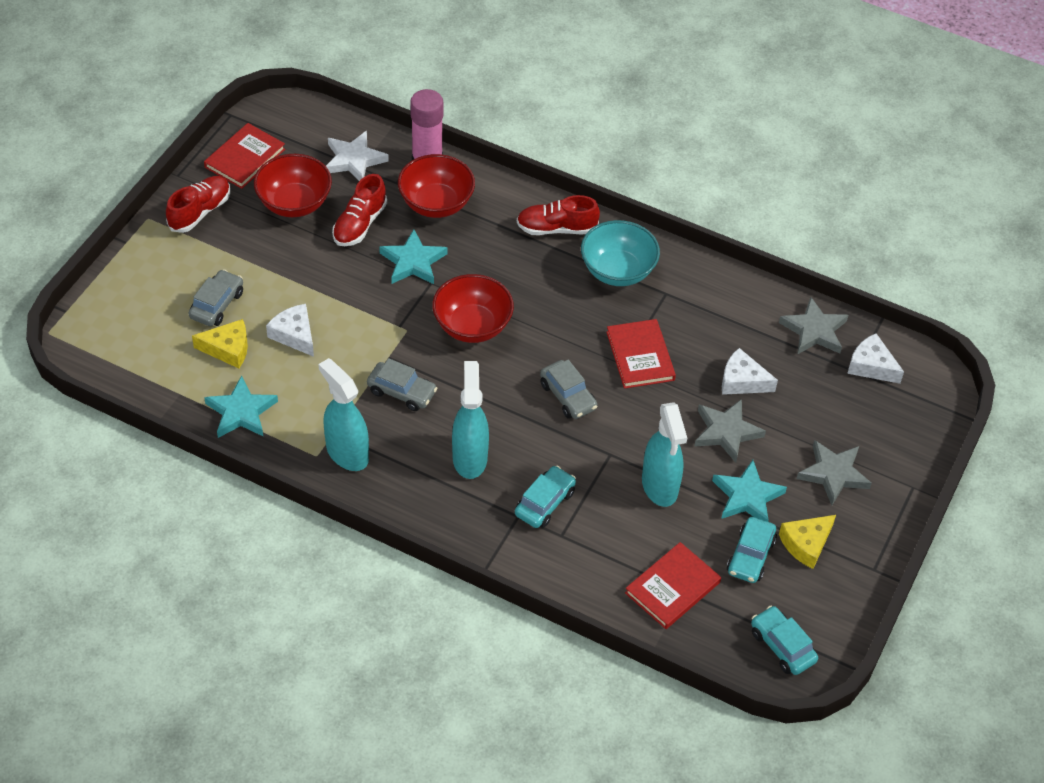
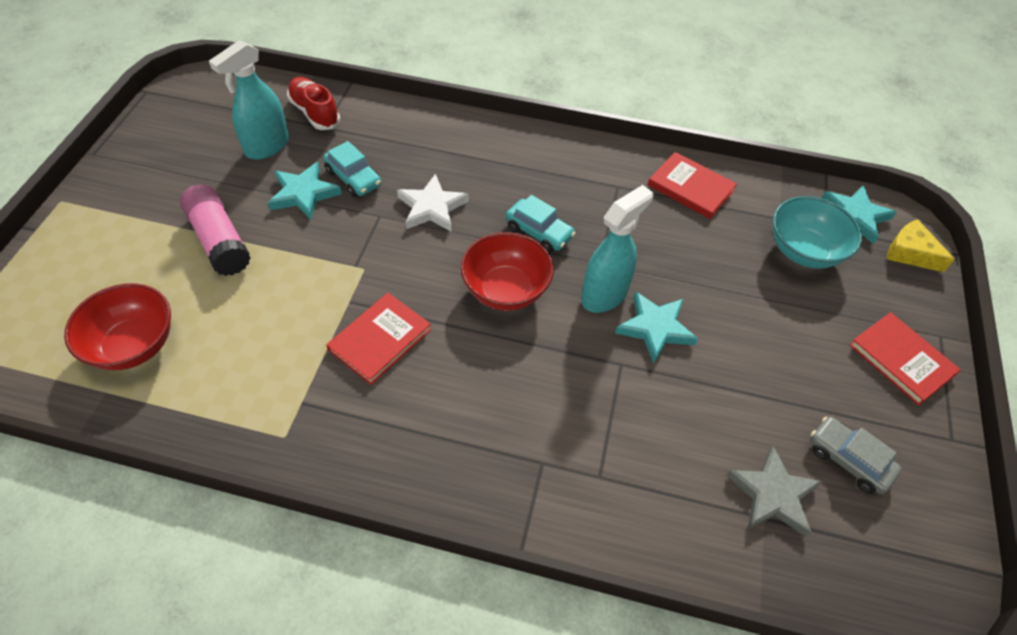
grey car: 3 -> 1
grey star: 3 -> 1
red bowl: 3 -> 2
red shoe: 3 -> 1
turquoise car: 3 -> 2
turquoise spray bottle: 3 -> 2
white cheese: 3 -> 0
yellow cheese: 2 -> 1

